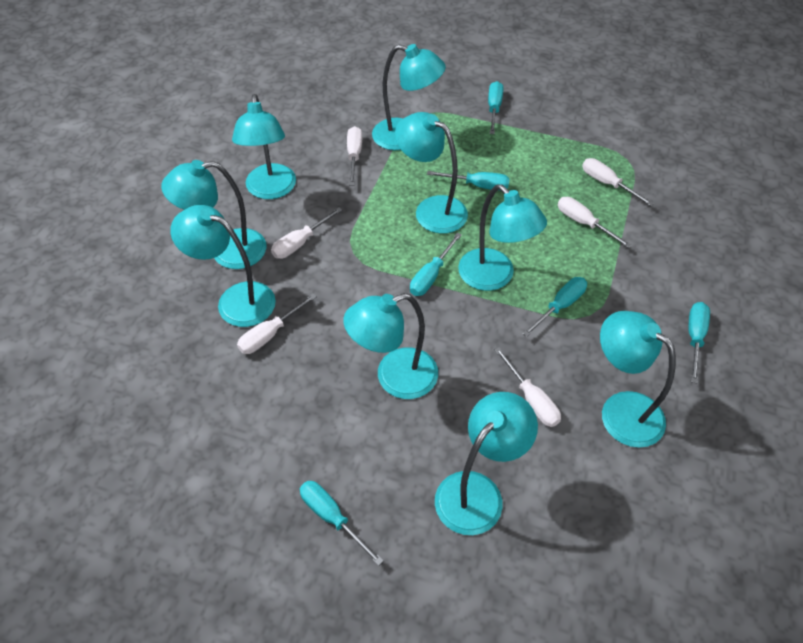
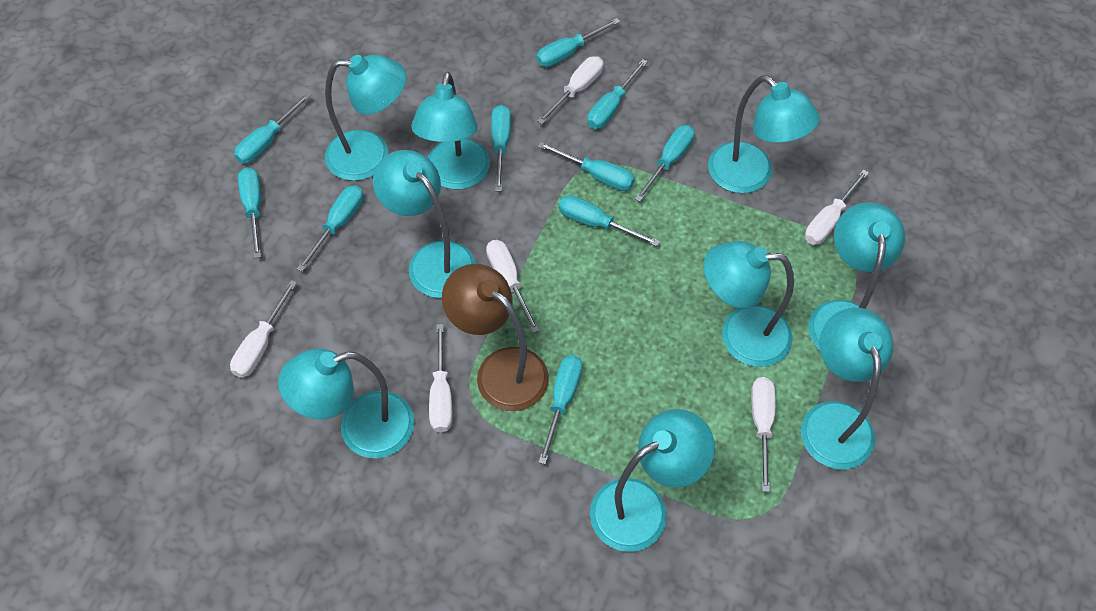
brown lamp: 0 -> 1
turquoise screwdriver: 6 -> 10

